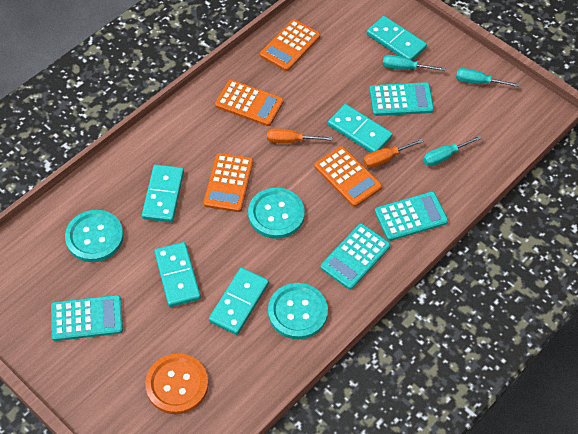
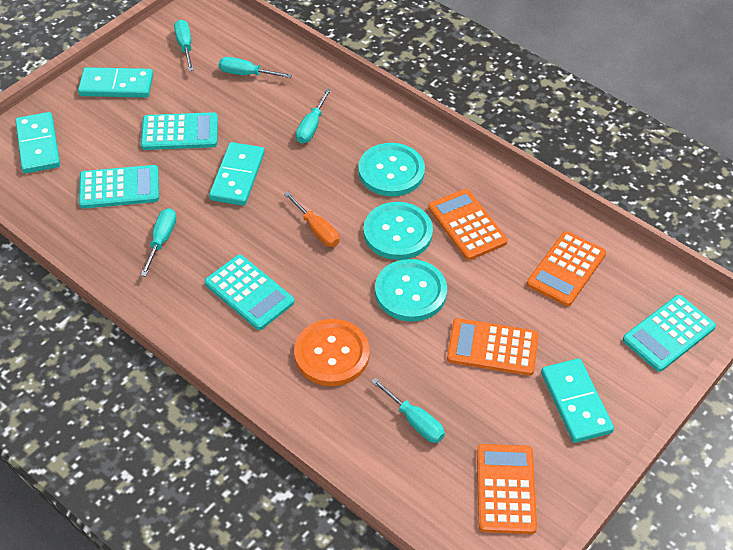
orange screwdriver: 2 -> 1
turquoise domino: 5 -> 4
turquoise screwdriver: 3 -> 5

